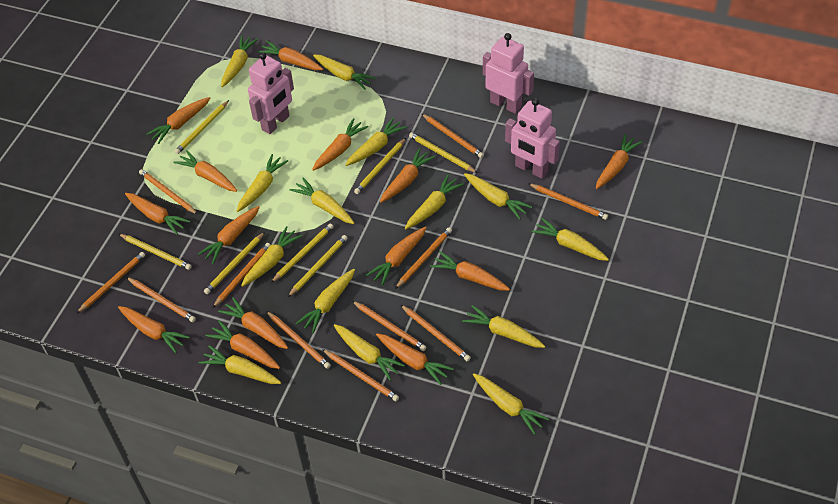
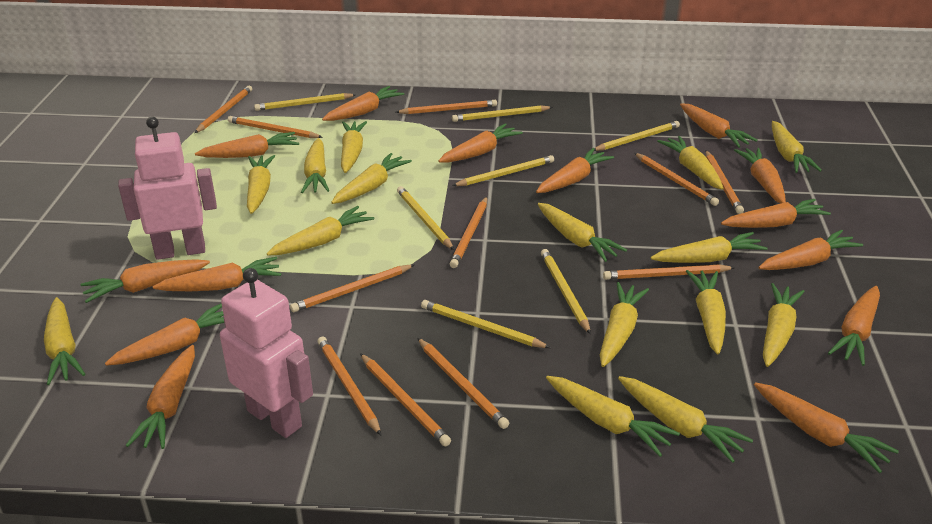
pink robot: 3 -> 2
yellow carrot: 14 -> 15

